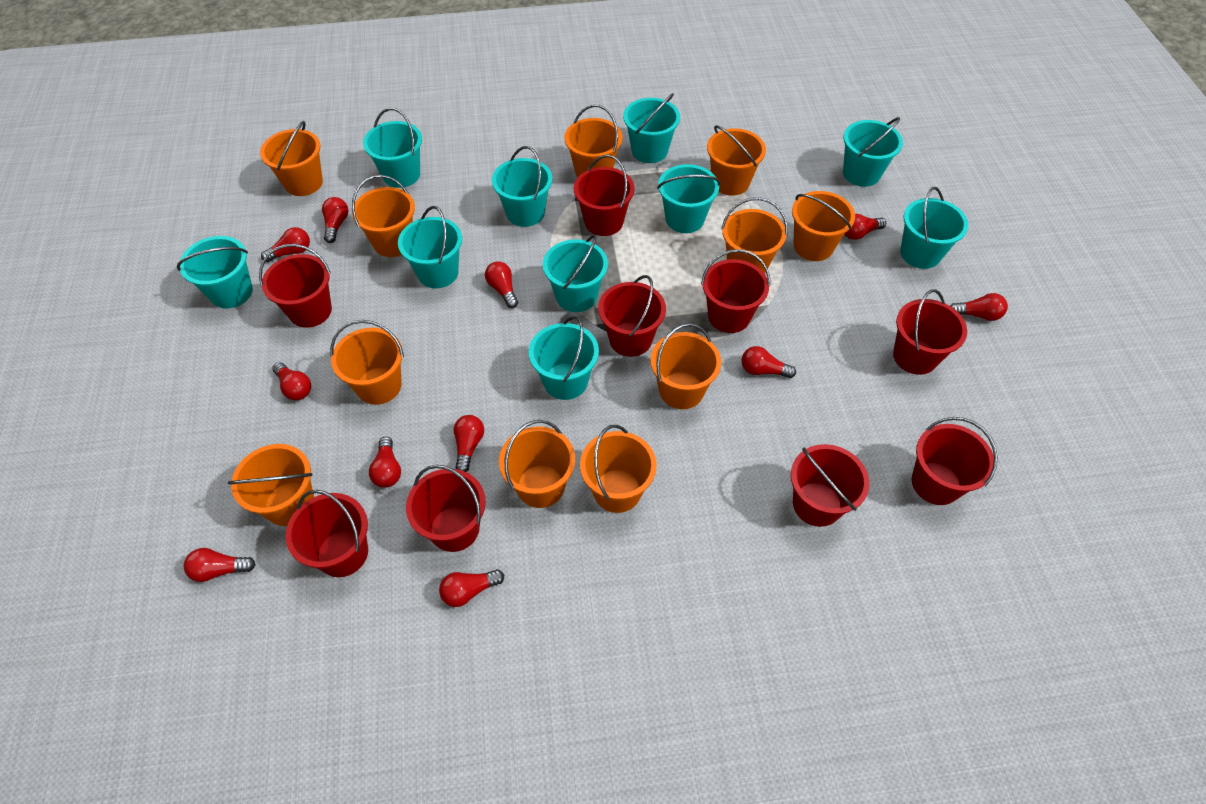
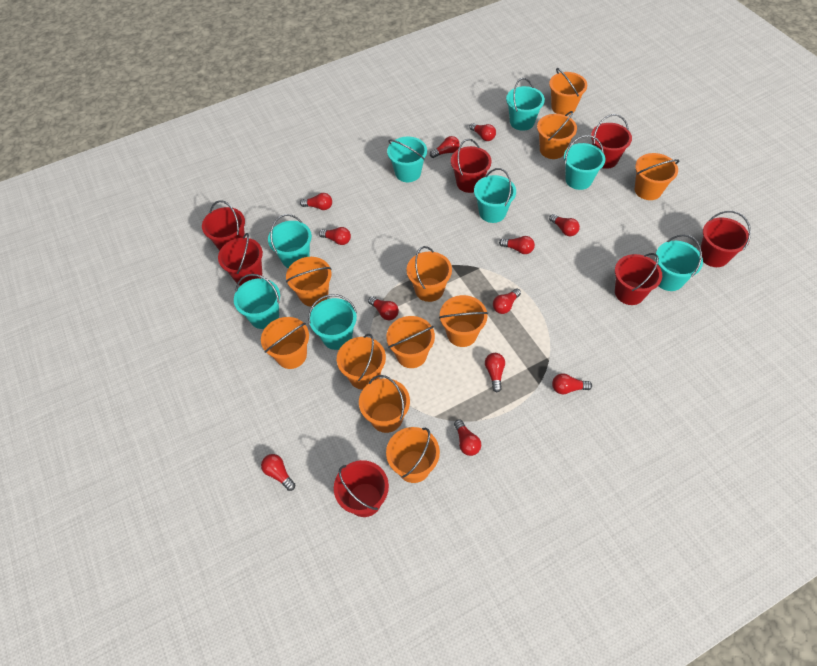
red bucket: 9 -> 7
red light bulb: 11 -> 12
turquoise bucket: 10 -> 8

